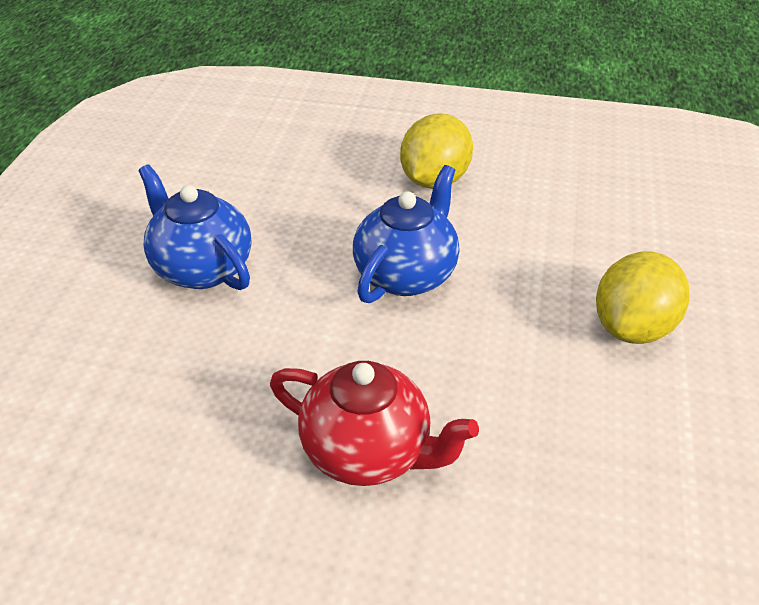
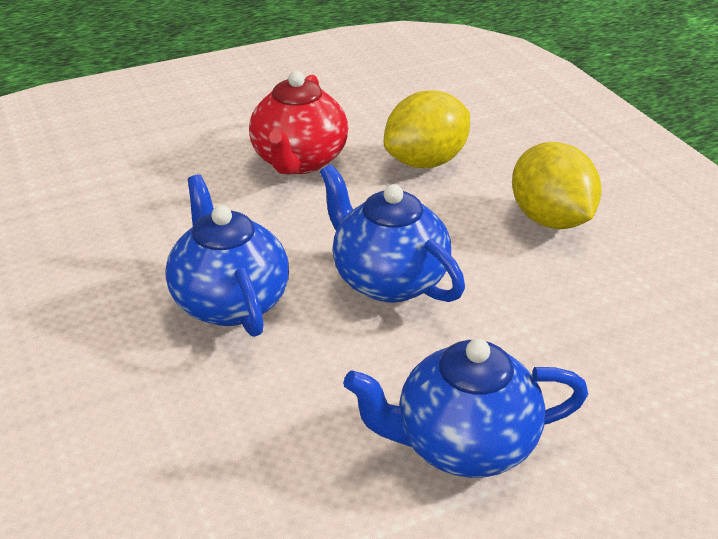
blue teapot: 2 -> 3

